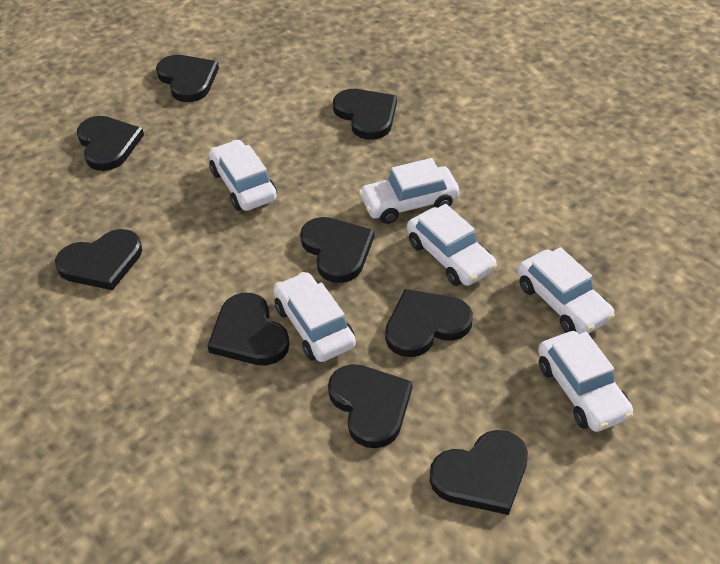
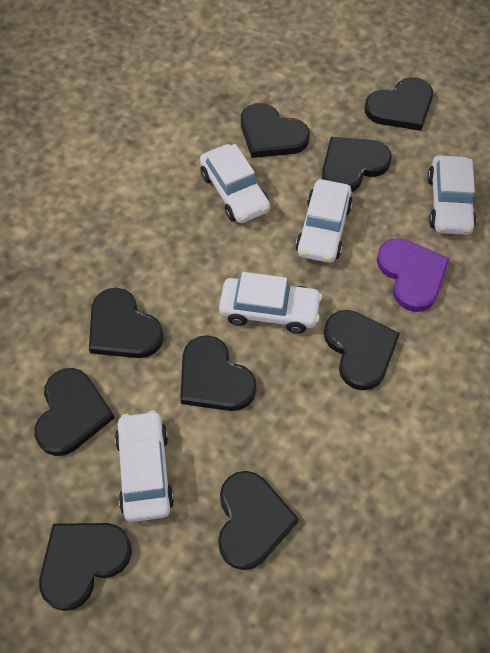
purple heart: 0 -> 1
white car: 6 -> 5

